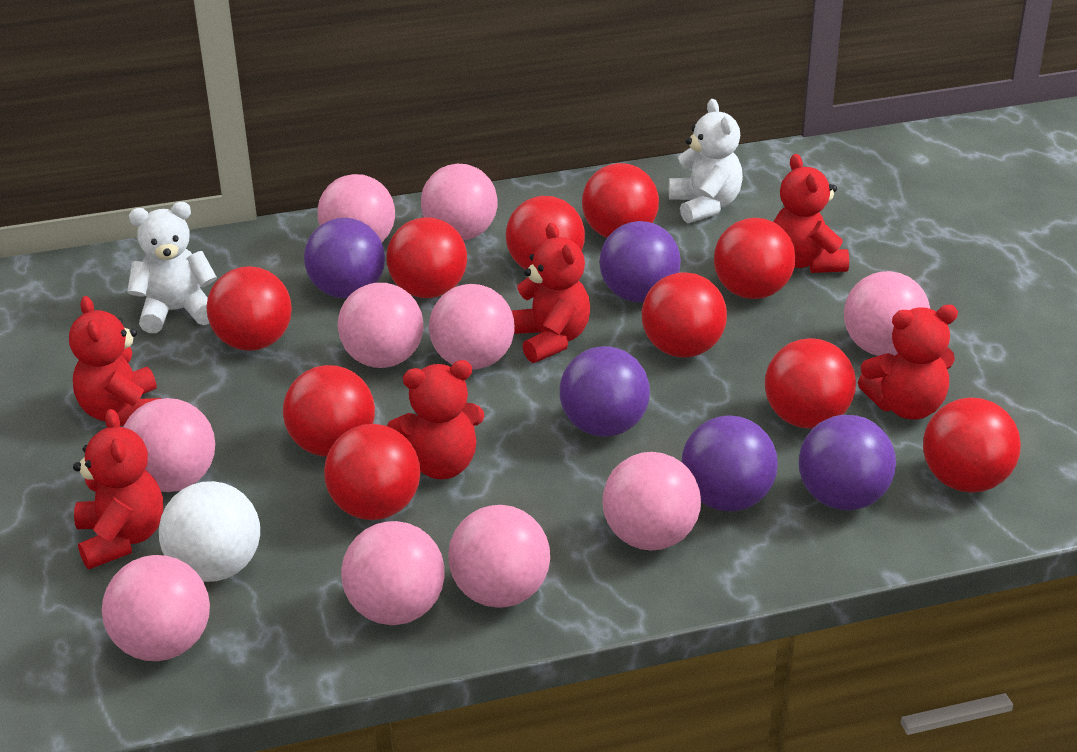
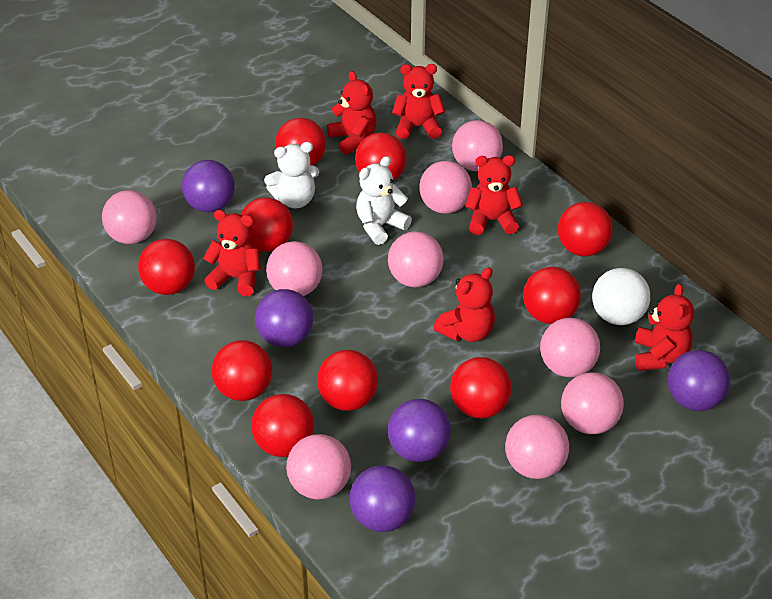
pink ball: 10 -> 9

